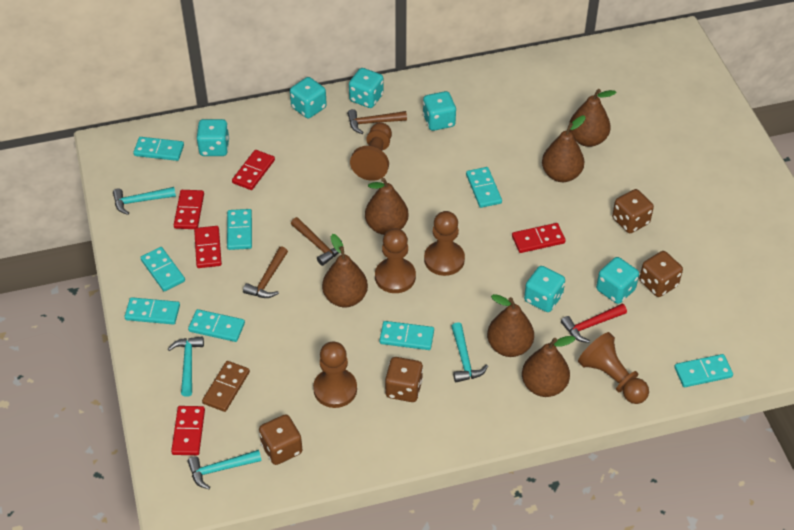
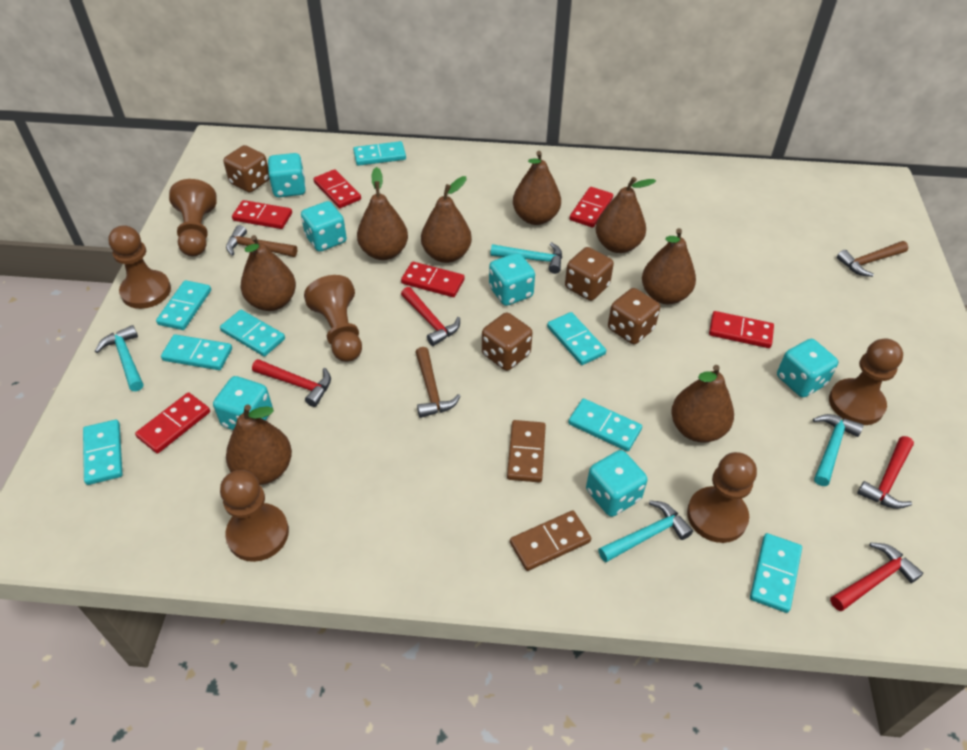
brown domino: 1 -> 2
brown pawn: 5 -> 6
brown pear: 6 -> 8
red domino: 5 -> 6
red hammer: 1 -> 4

